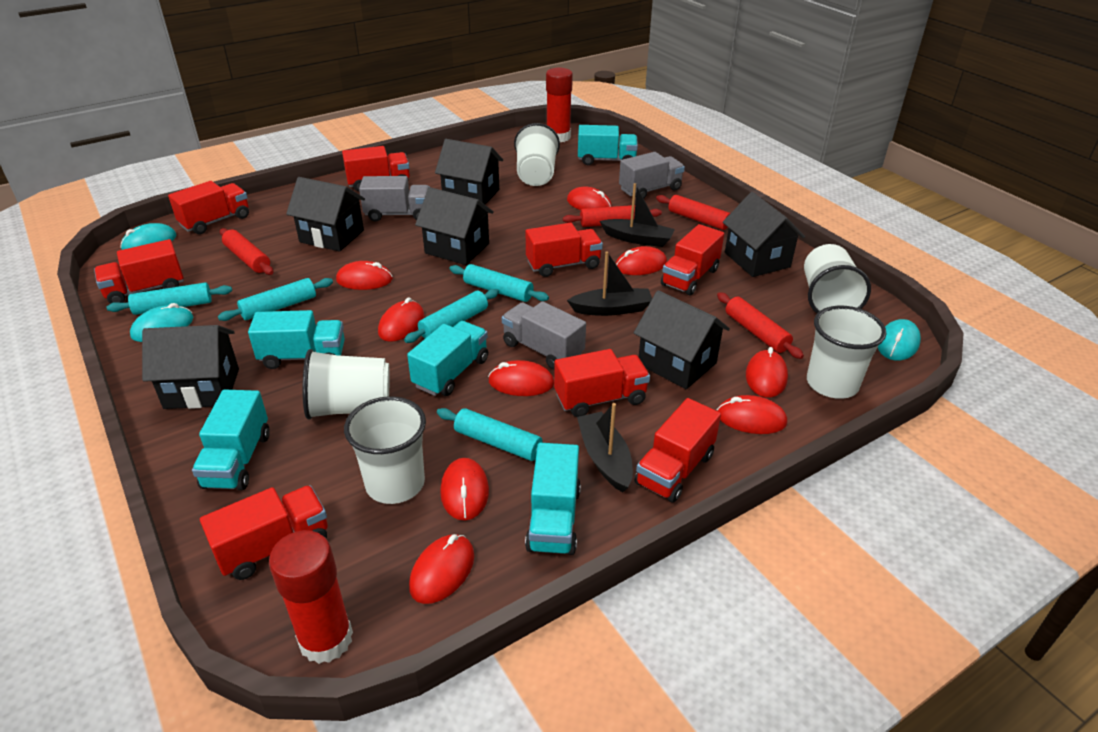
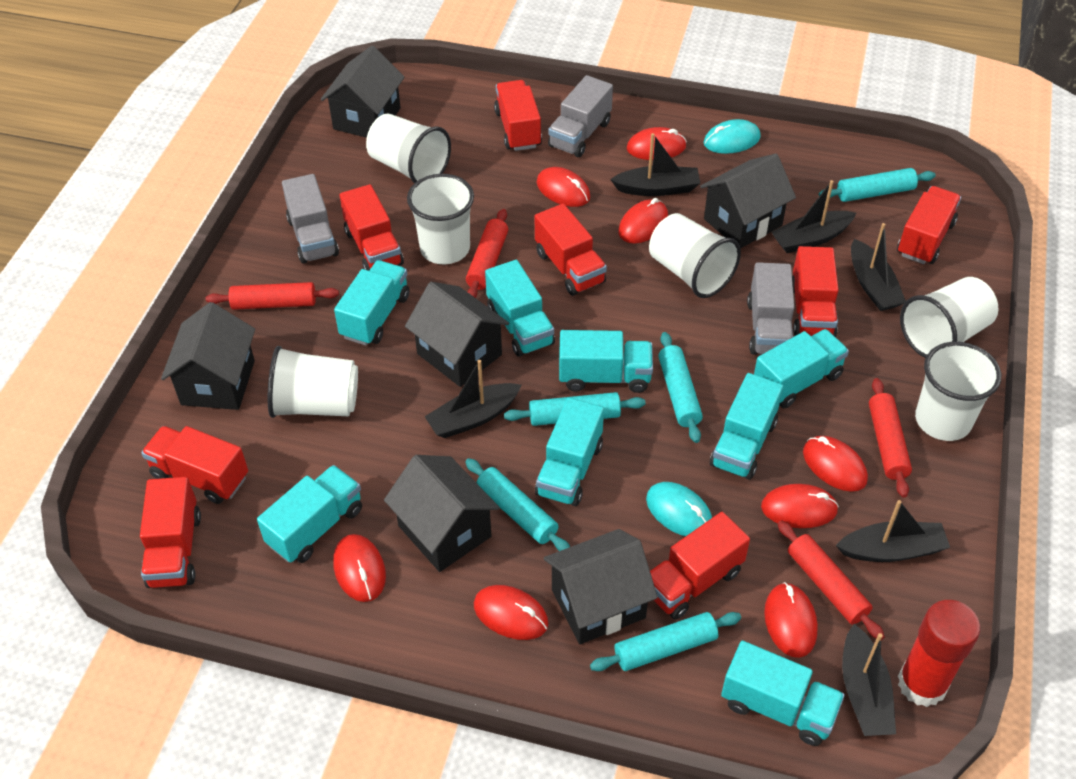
black boat: 3 -> 6
red glue stick: 2 -> 1
red mouse: 9 -> 8
turquoise mouse: 3 -> 2
turquoise truck: 5 -> 8
white cup: 5 -> 6

